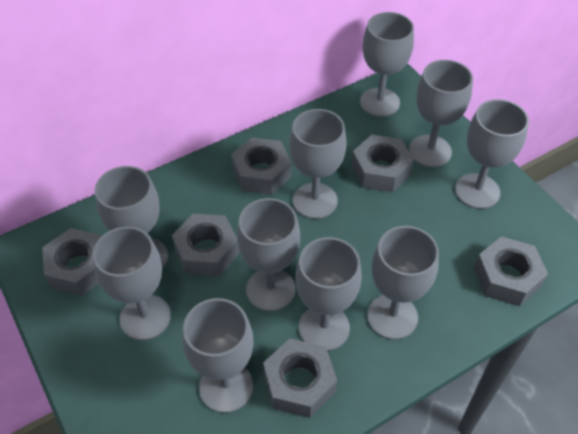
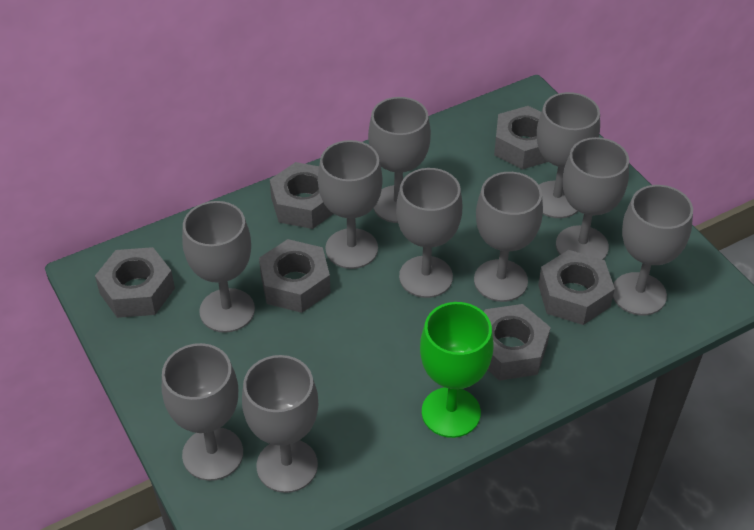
green goblet: 0 -> 1

